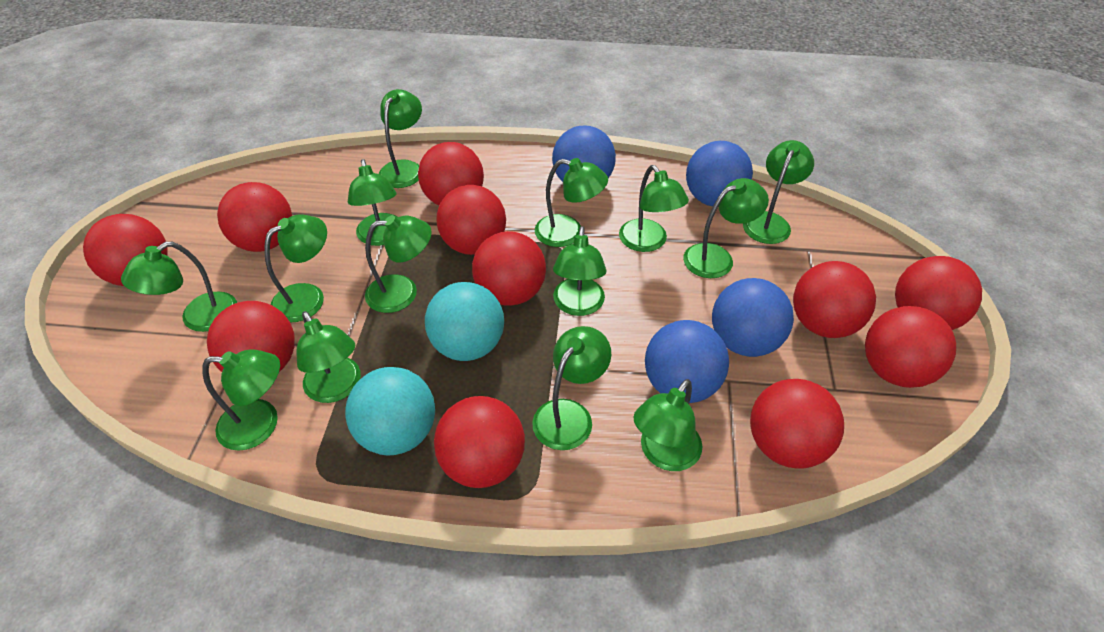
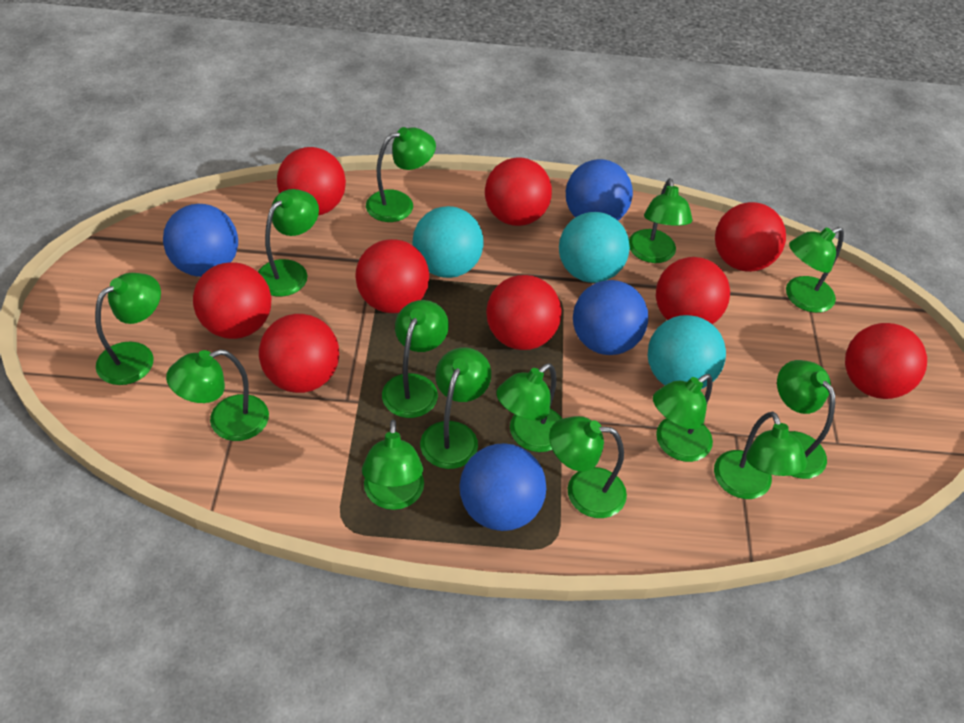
red ball: 11 -> 9
turquoise ball: 2 -> 3

